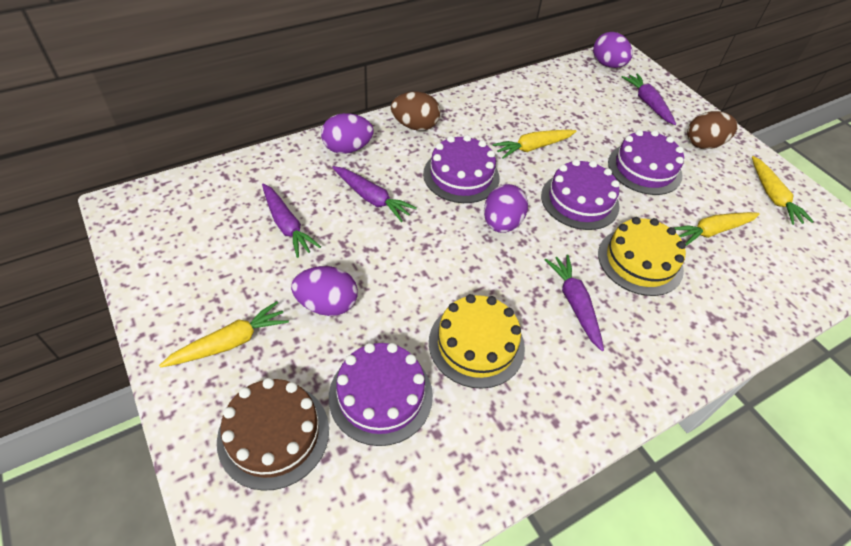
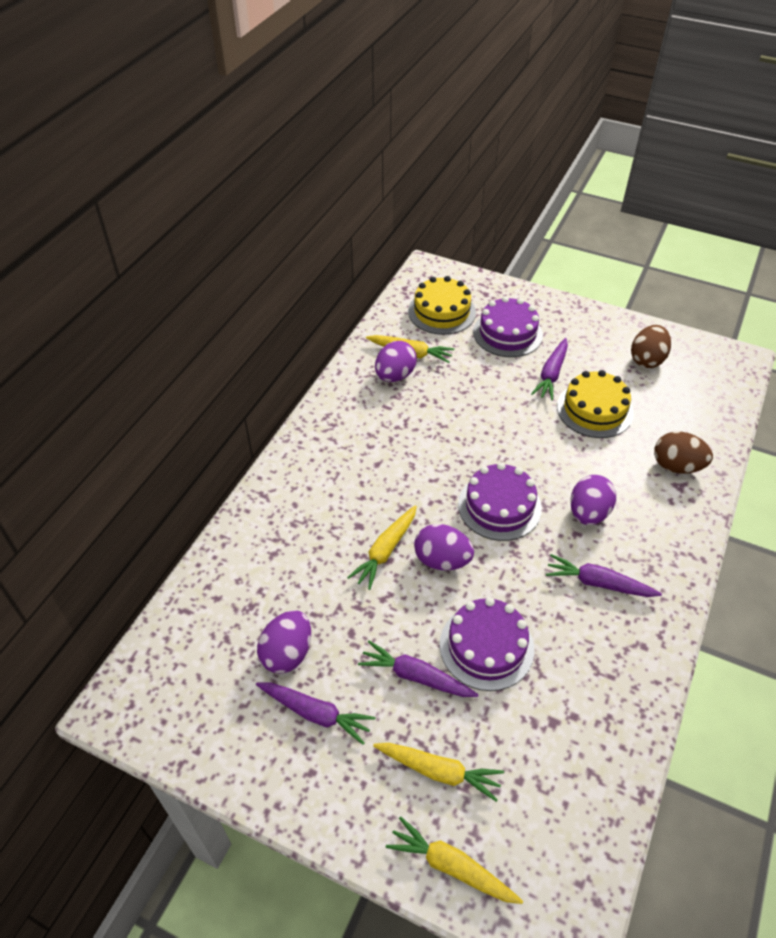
brown cake: 1 -> 0
purple cake: 4 -> 3

